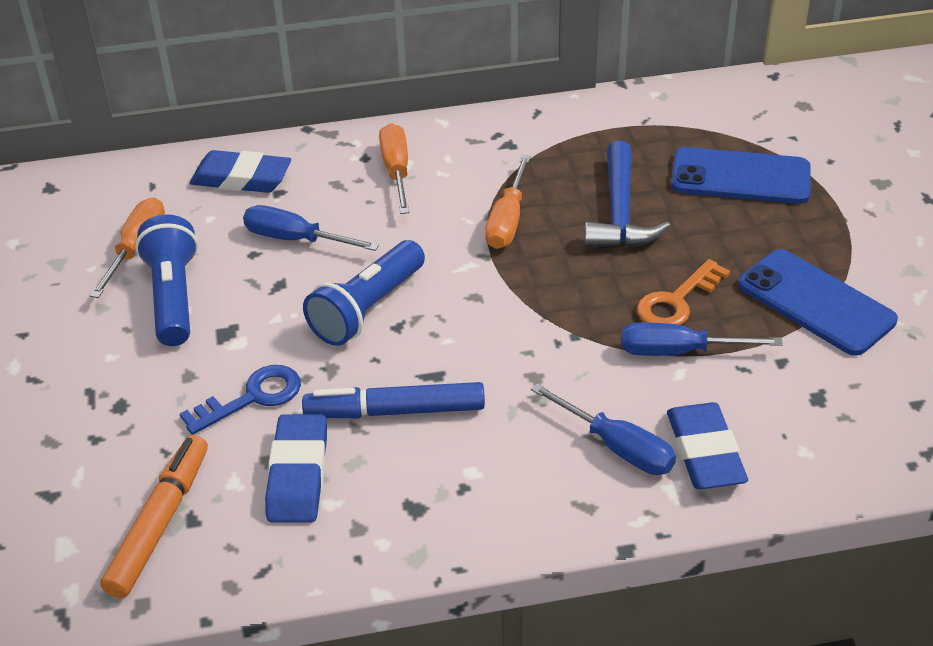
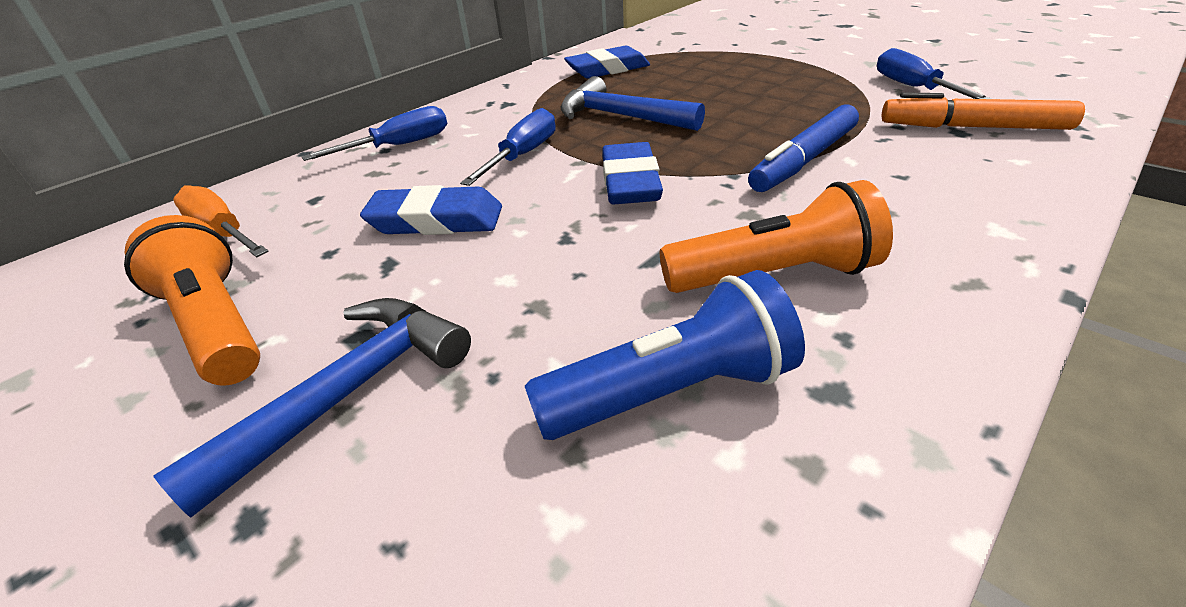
blue flashlight: 2 -> 1
blue hammer: 1 -> 2
blue key: 1 -> 0
blue phone: 2 -> 0
orange flashlight: 0 -> 2
orange key: 1 -> 0
orange screwdriver: 3 -> 1

